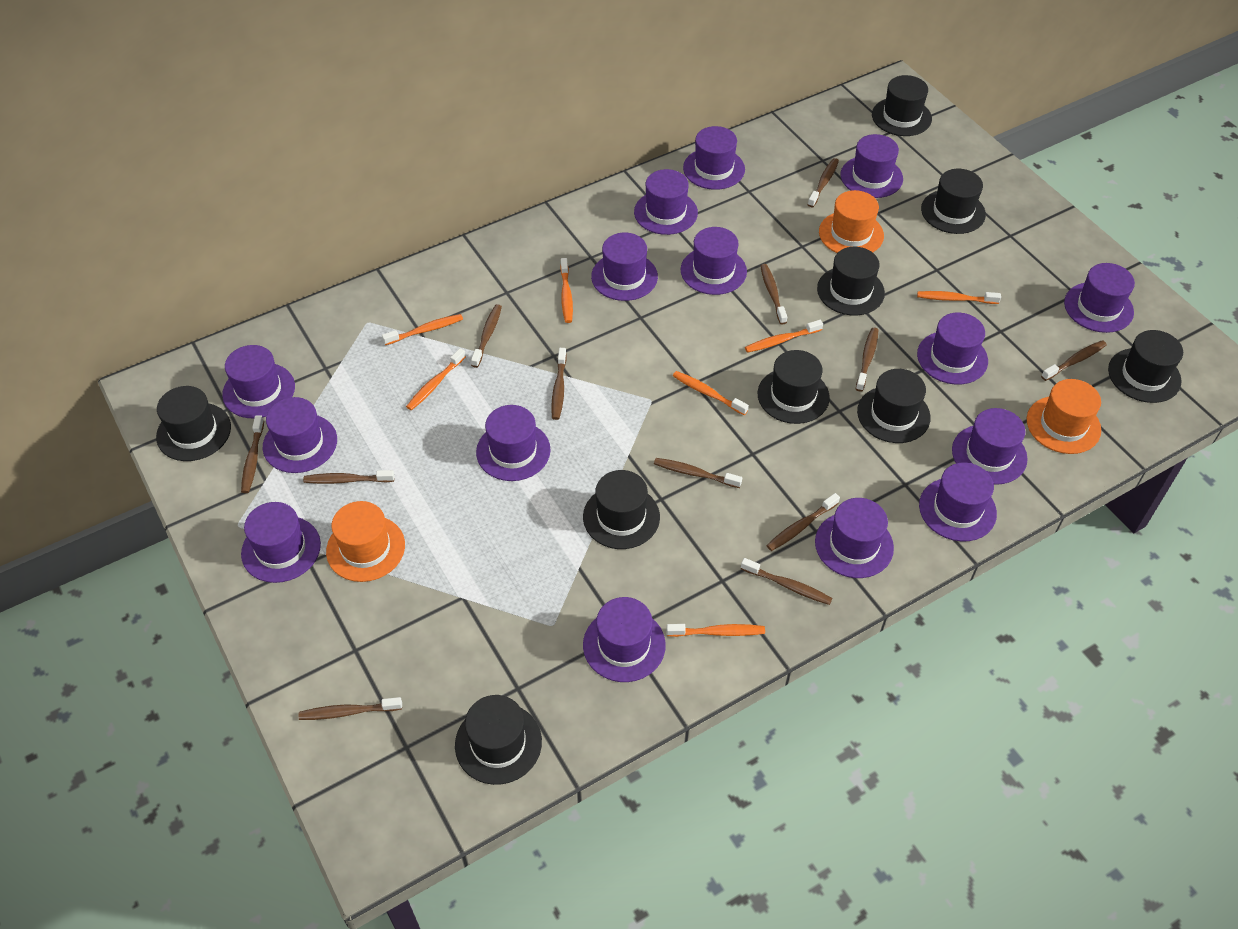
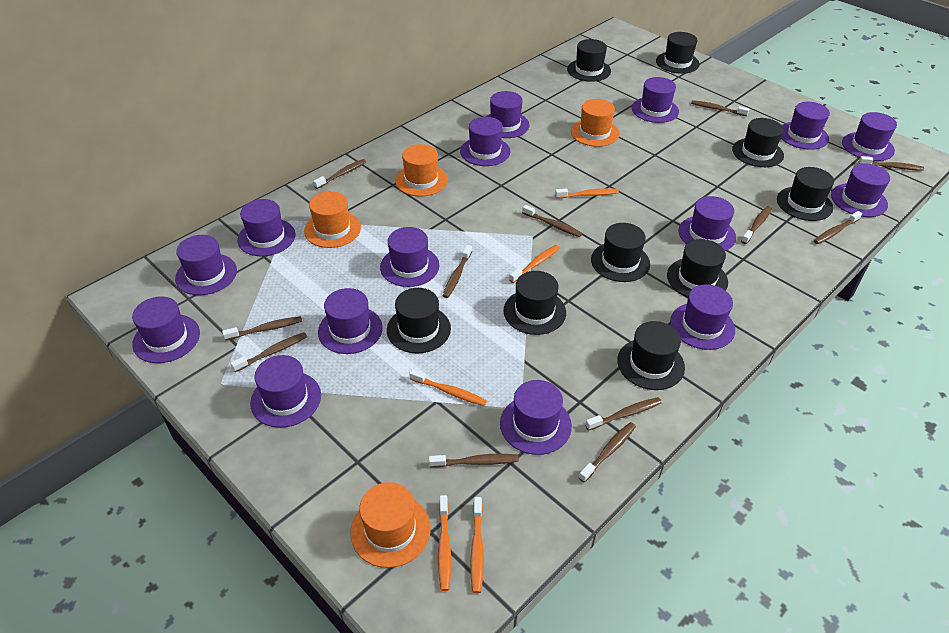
orange hat: 3 -> 4
orange toothbrush: 7 -> 5

